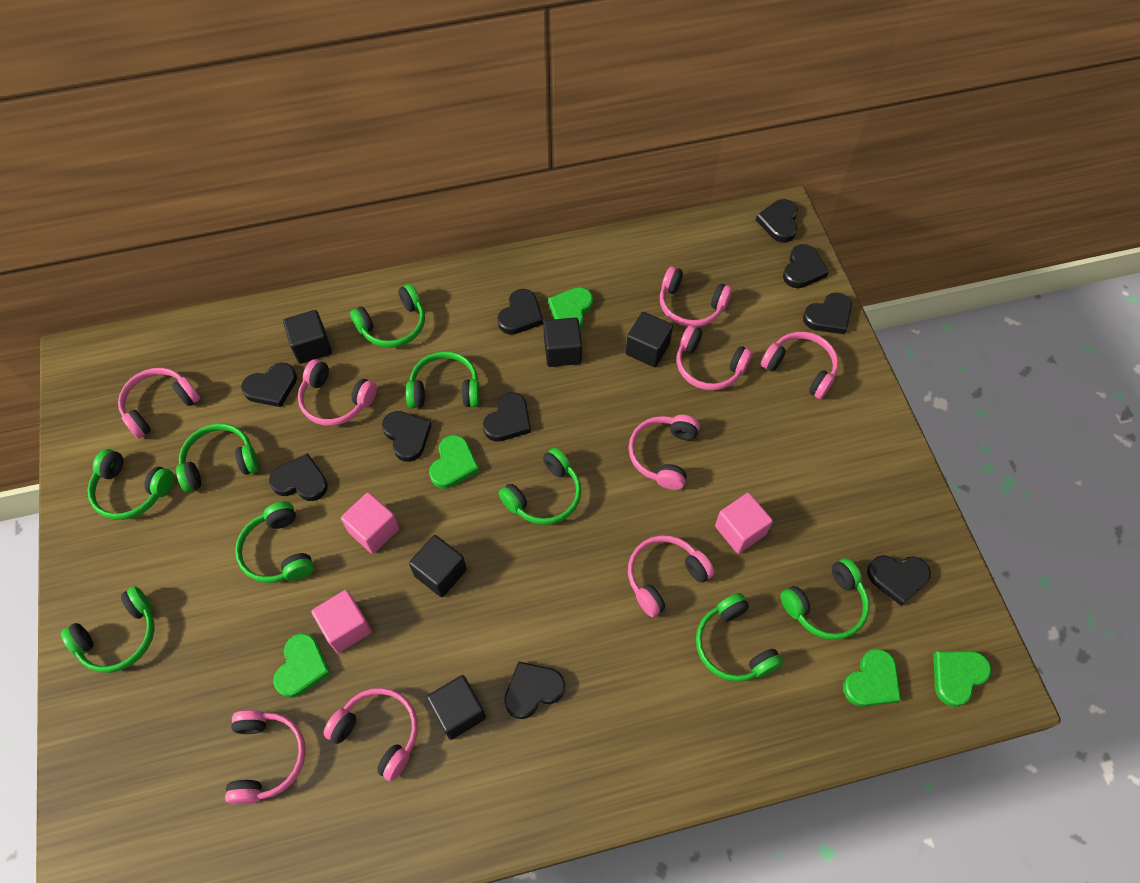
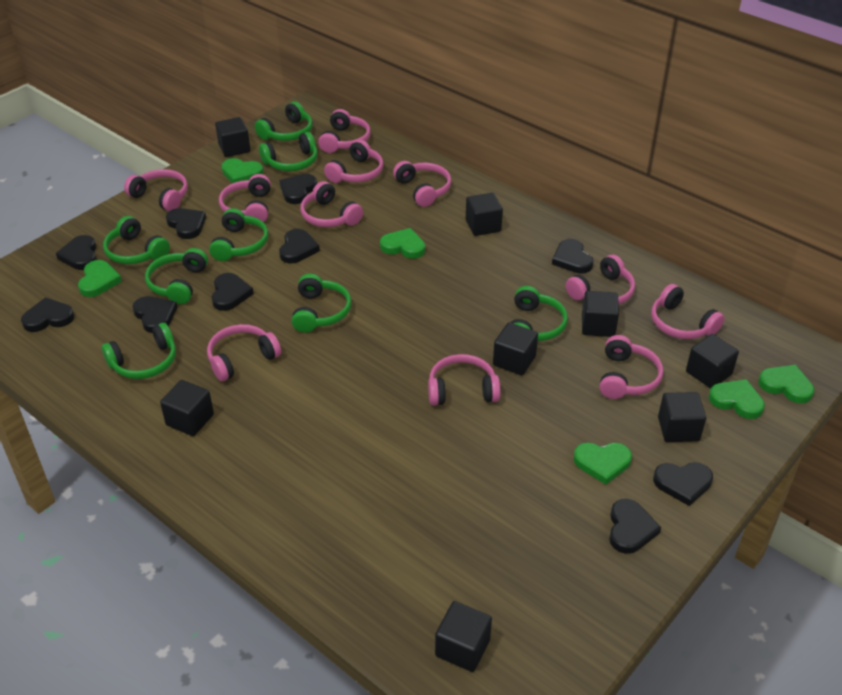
black cube: 5 -> 8
green headphones: 9 -> 8
green heart: 5 -> 6
pink cube: 3 -> 0
pink headphones: 9 -> 11

